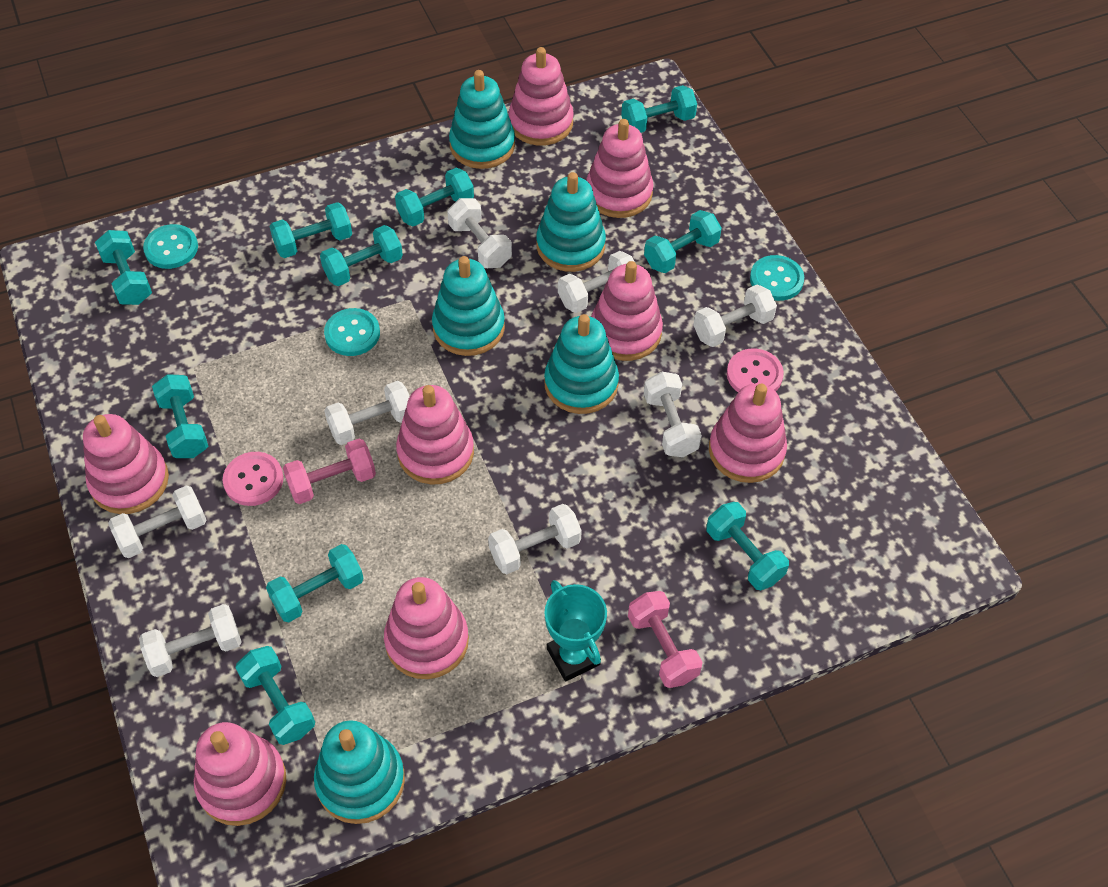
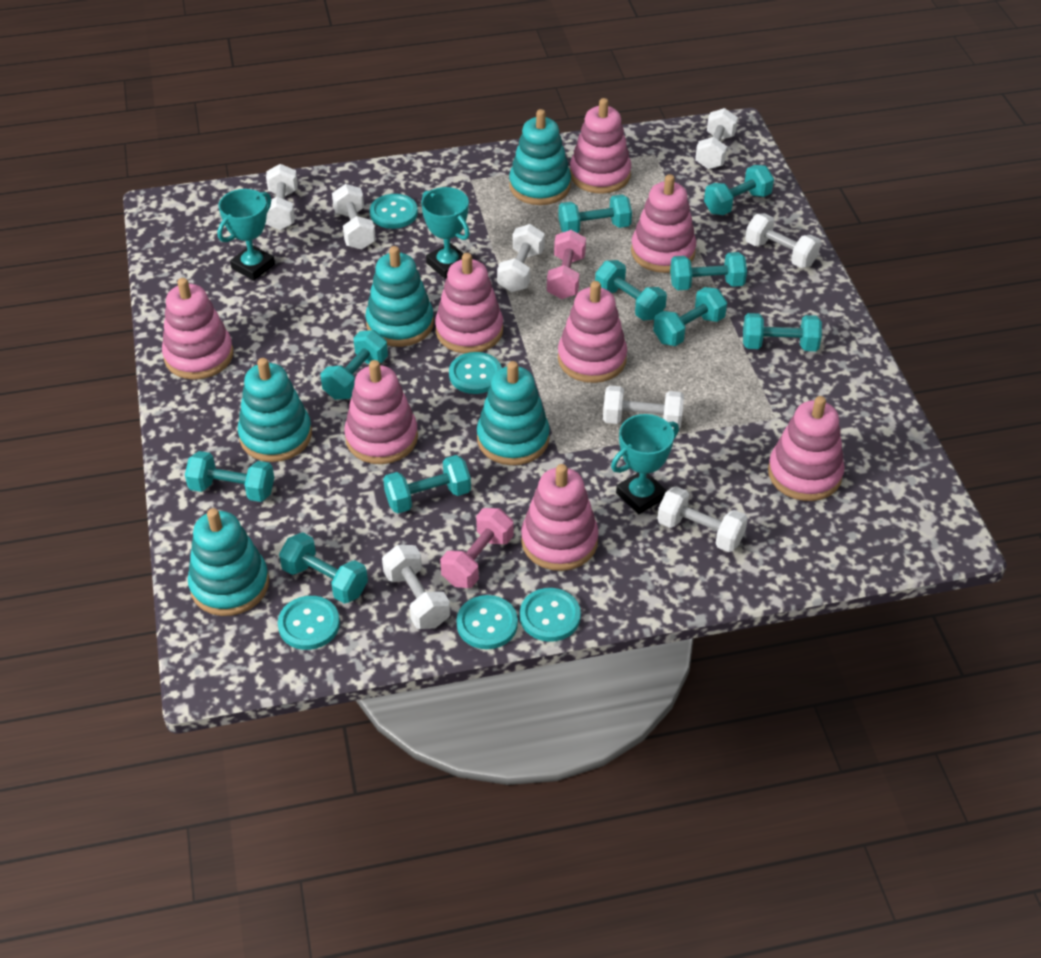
pink button: 2 -> 0
turquoise button: 3 -> 5
turquoise trophy: 1 -> 3

